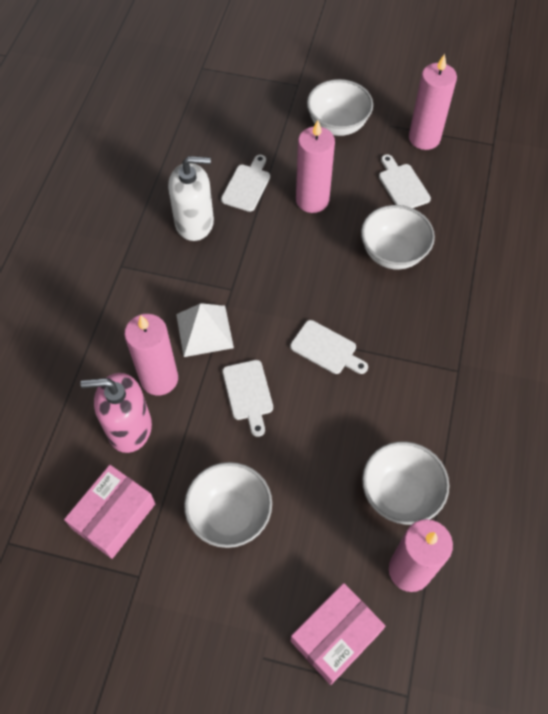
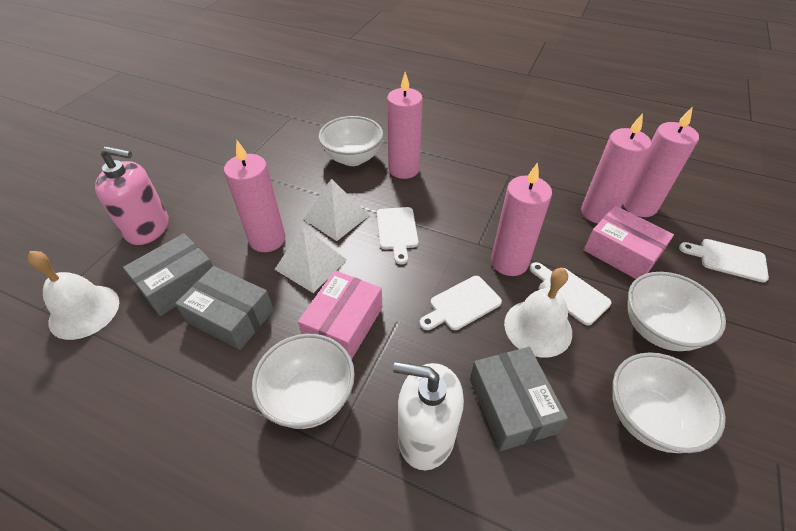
grey box: 0 -> 3
pink candle: 4 -> 5
white bell: 0 -> 2
white pyramid: 1 -> 2

